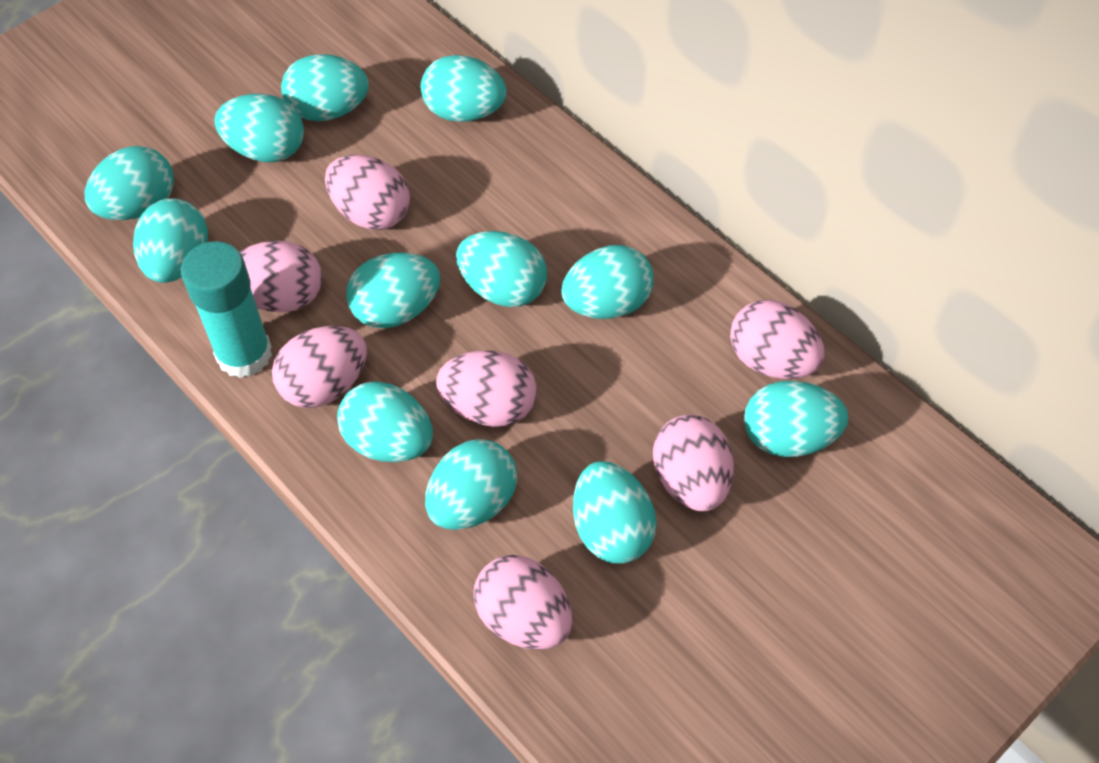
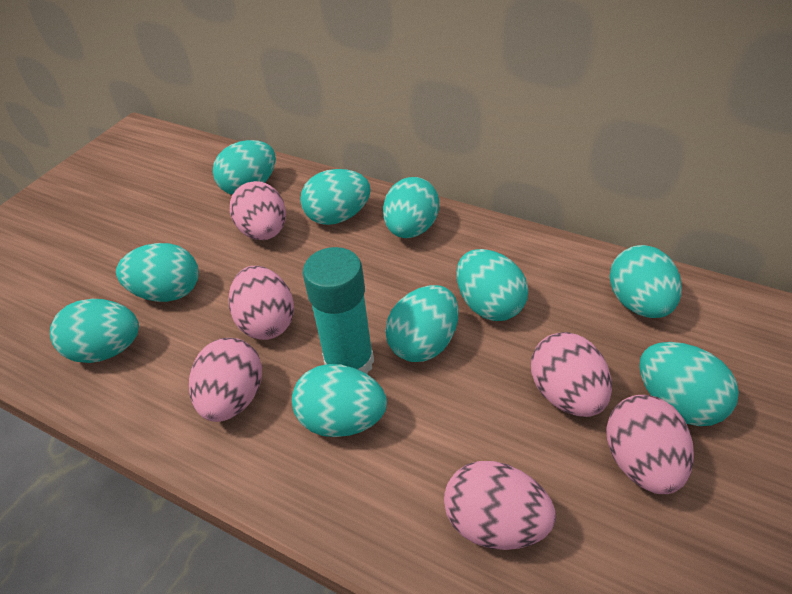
pink egg: 7 -> 6
turquoise egg: 12 -> 10

